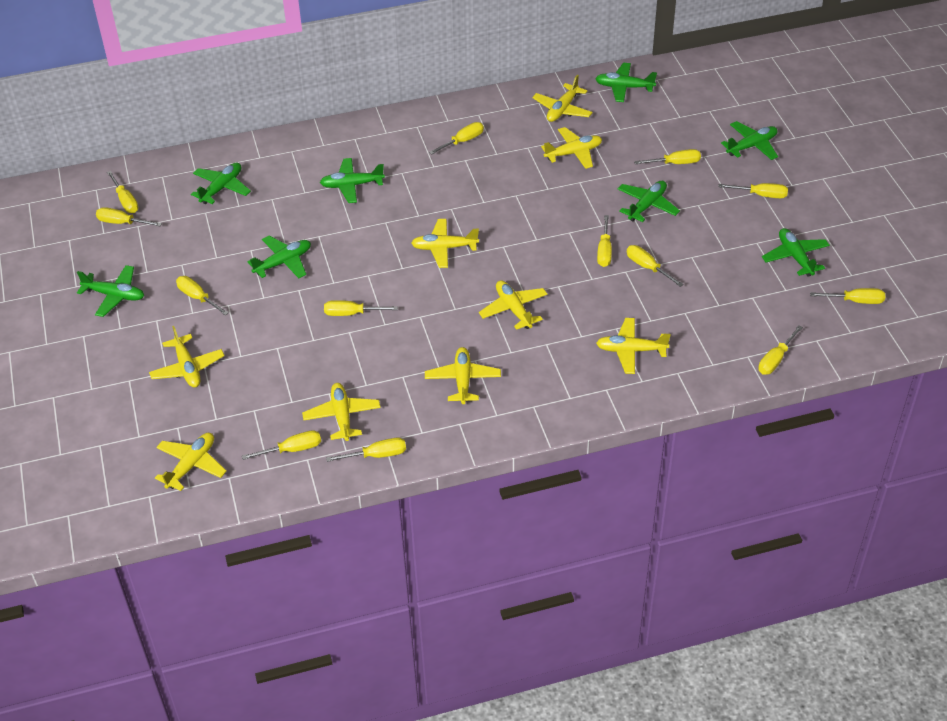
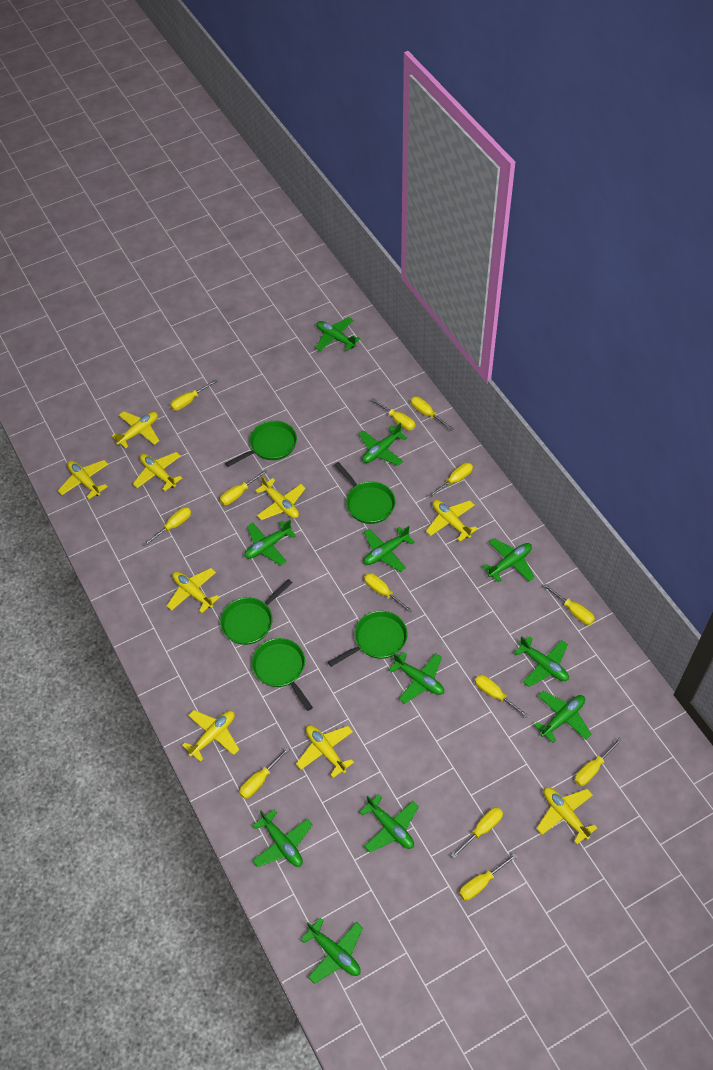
green pan: 0 -> 5
green plane: 8 -> 11

